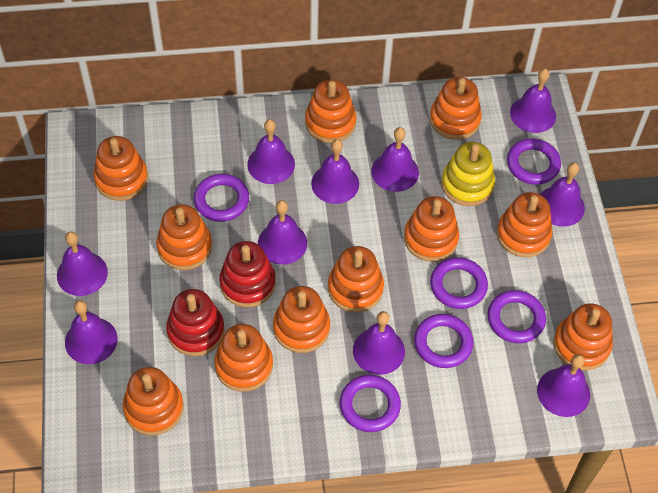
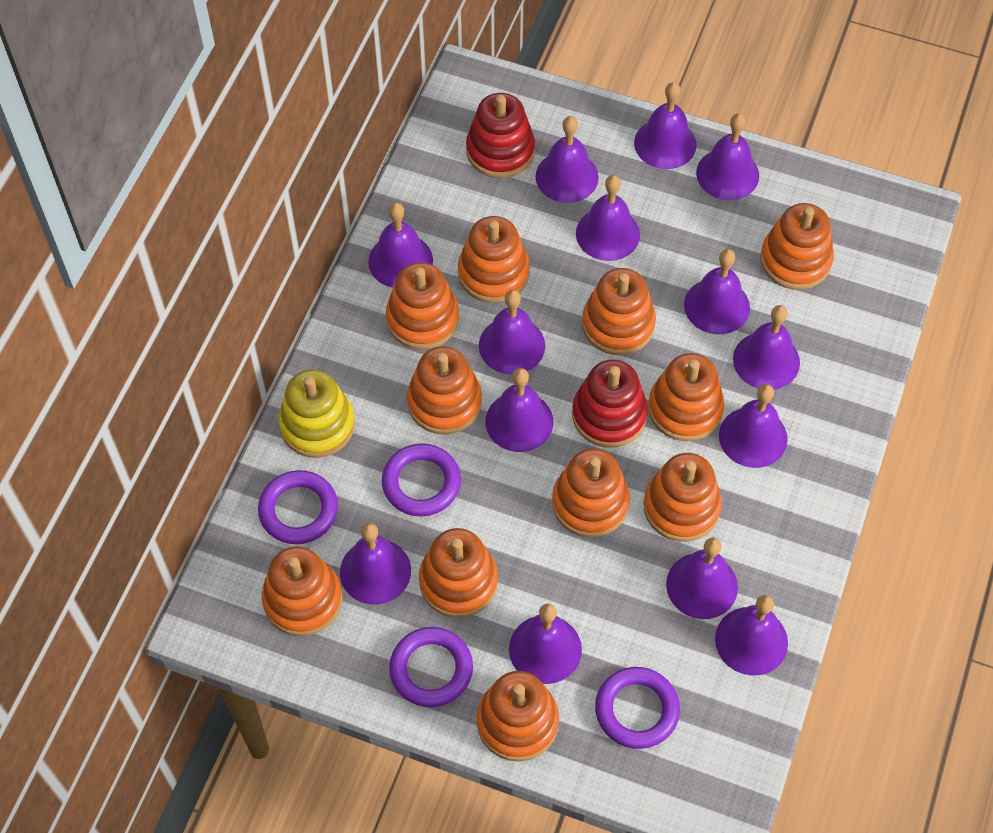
purple bell: 10 -> 14
purple ring: 6 -> 4

